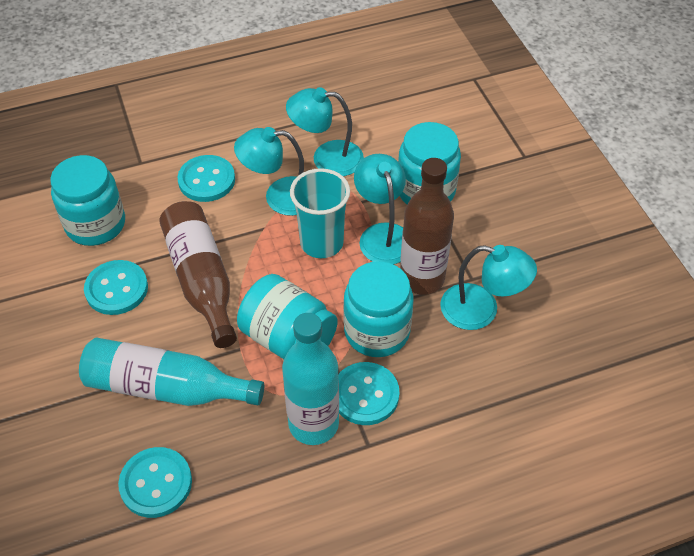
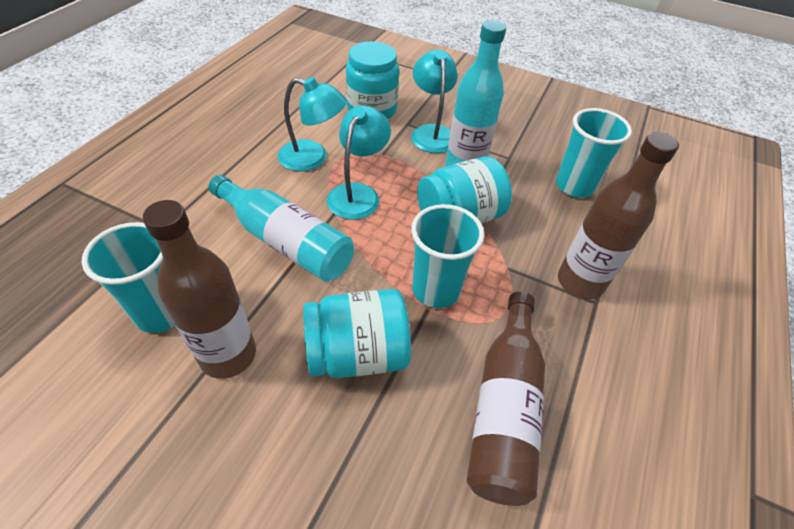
brown bottle: 2 -> 3
turquoise button: 4 -> 0
turquoise cup: 1 -> 3
turquoise jar: 4 -> 3
turquoise lamp: 4 -> 3

